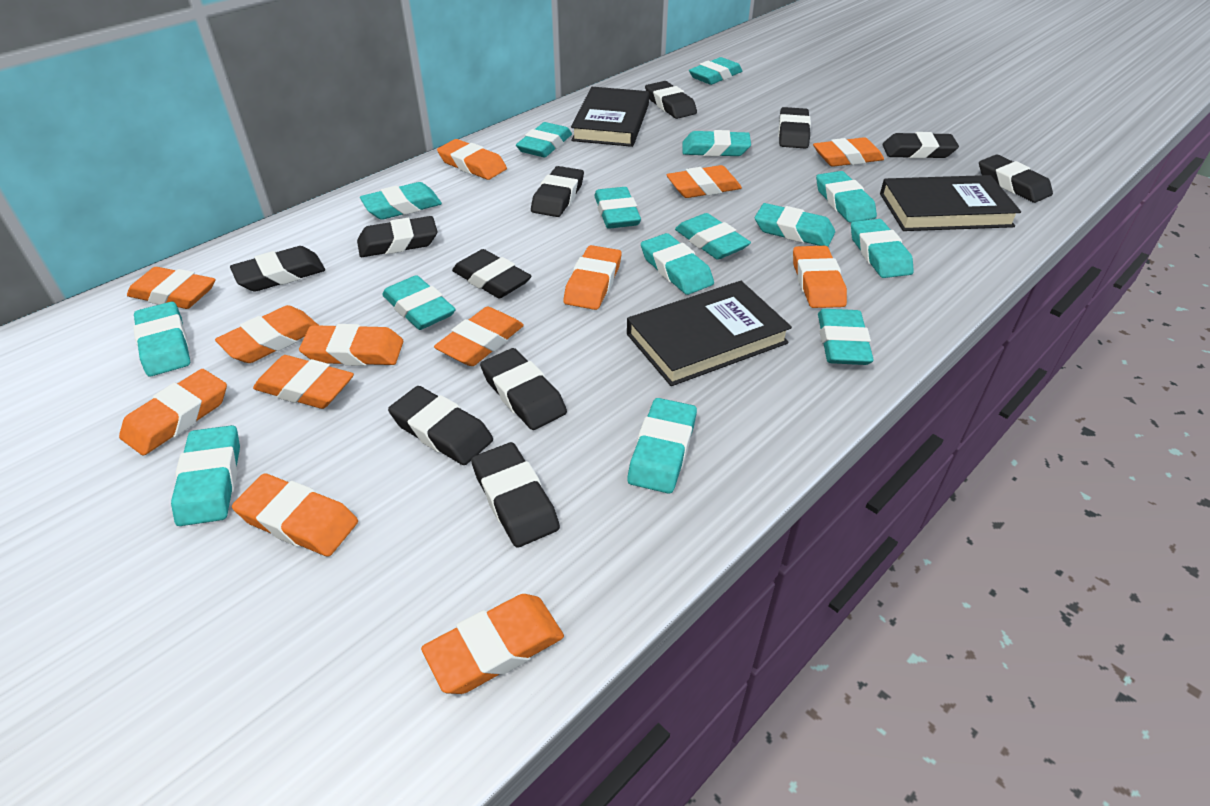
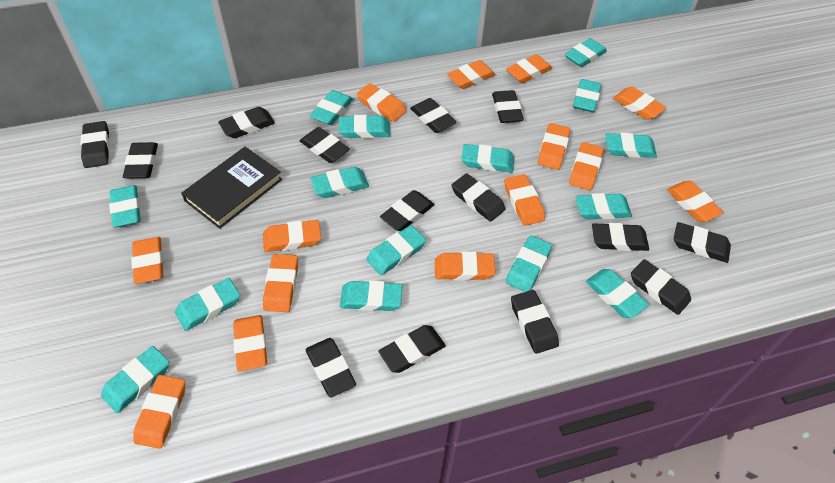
black book: 3 -> 1
black eraser: 11 -> 14
orange eraser: 13 -> 14

